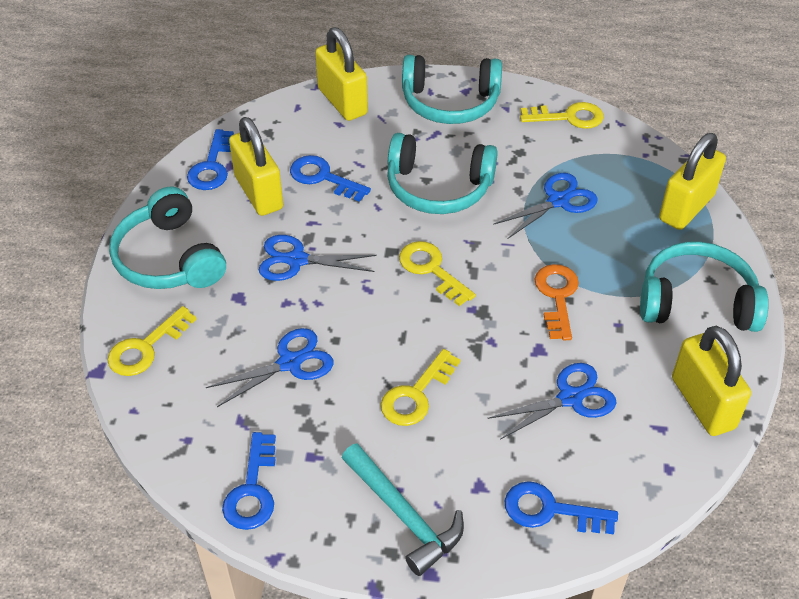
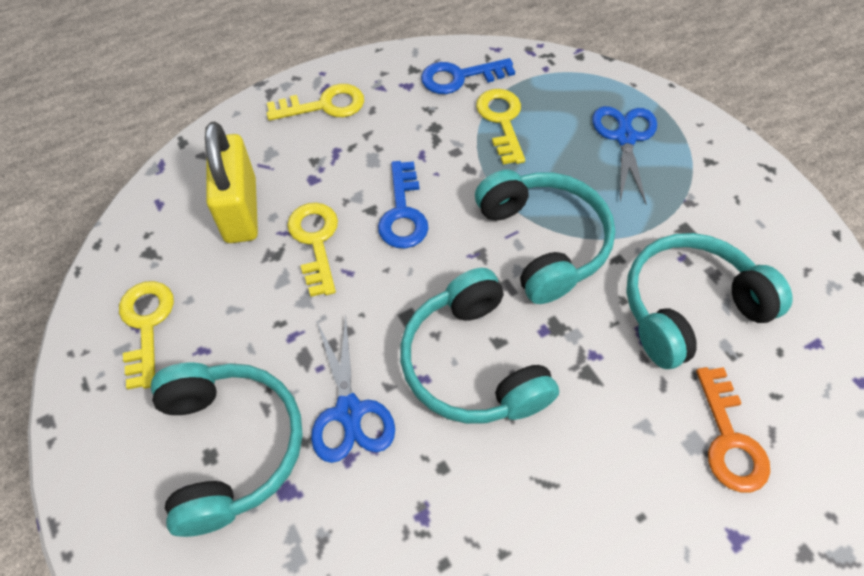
blue key: 4 -> 2
blue scissors: 4 -> 2
turquoise hammer: 1 -> 0
yellow padlock: 4 -> 1

